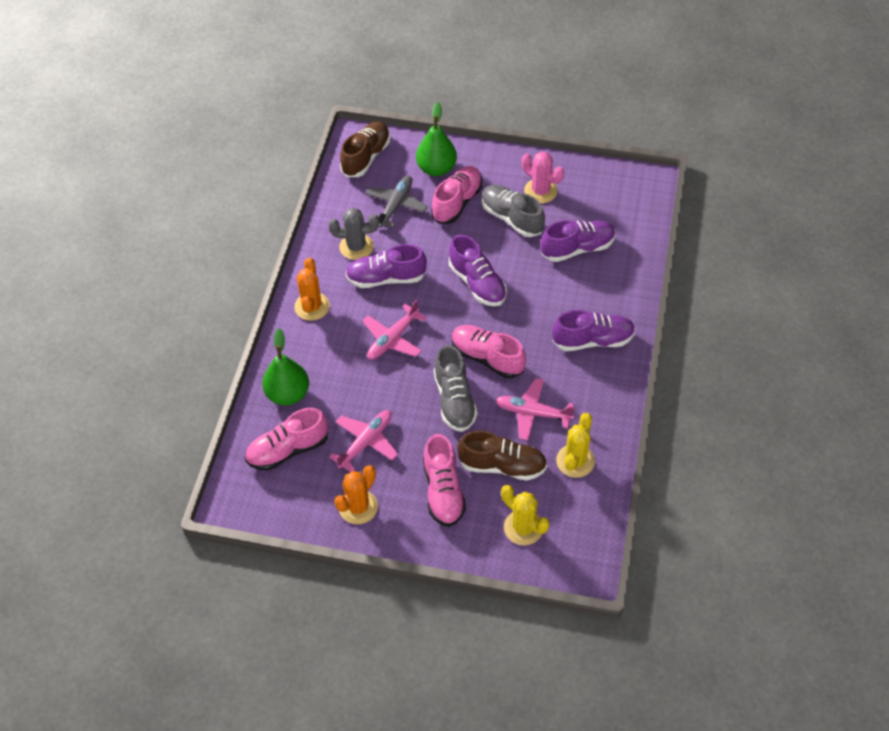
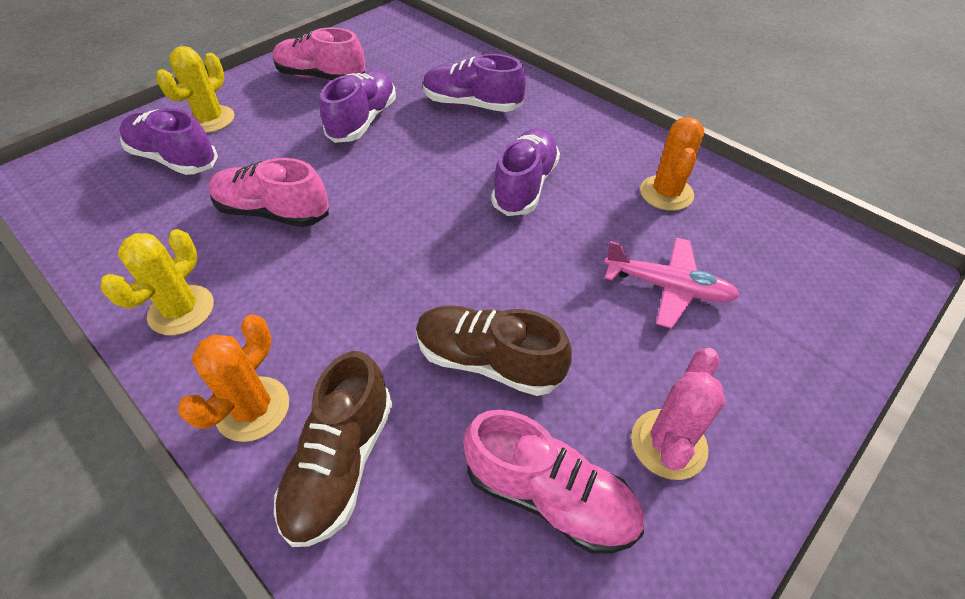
green pear: 2 -> 0
grey cactus: 1 -> 0
grey plane: 1 -> 0
grey shoe: 2 -> 0
pink plane: 3 -> 1
pink shoe: 4 -> 3

